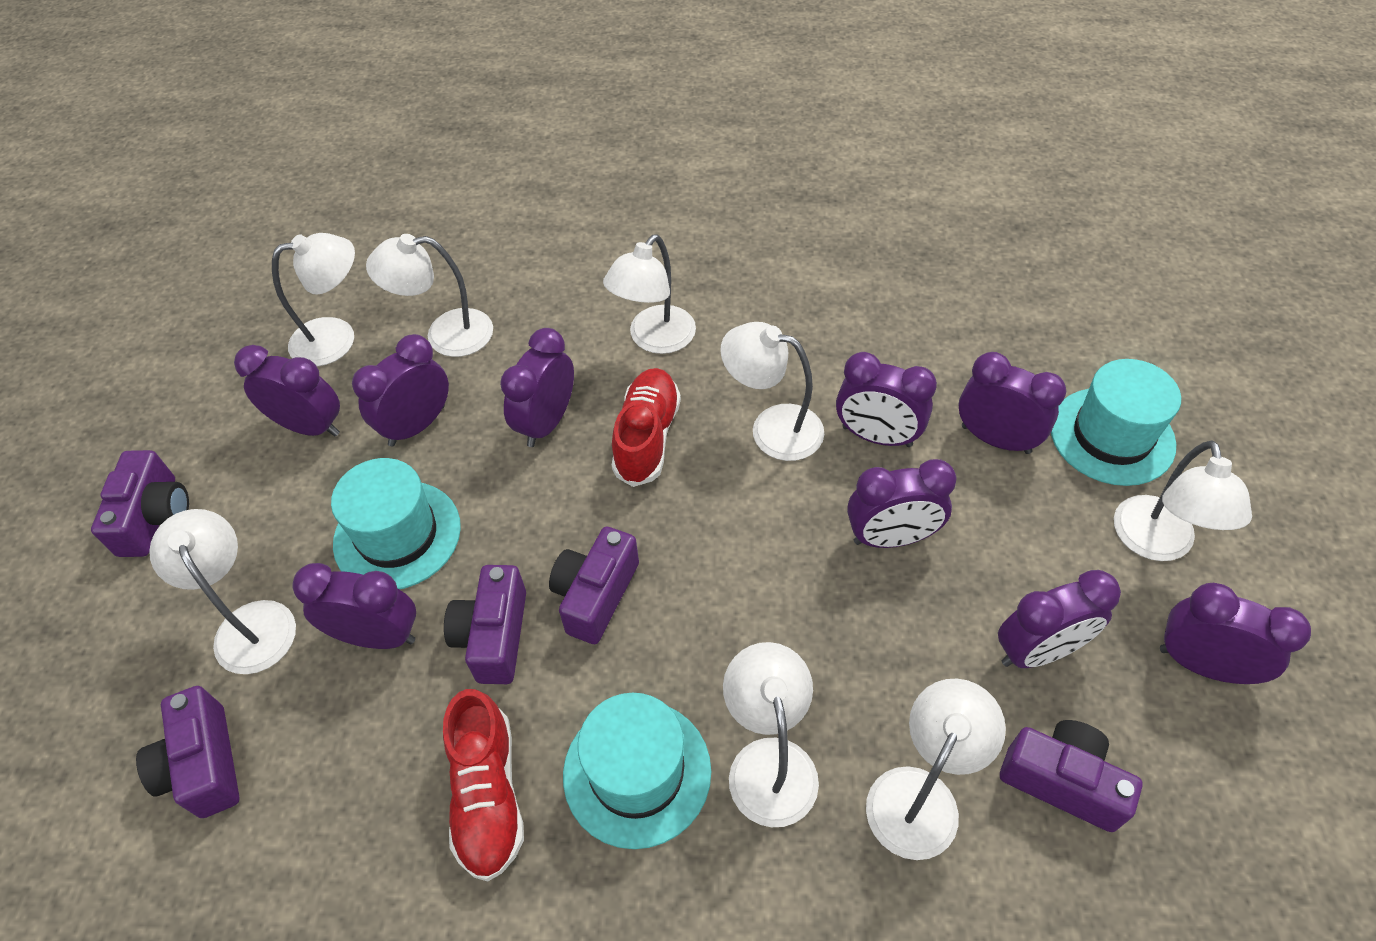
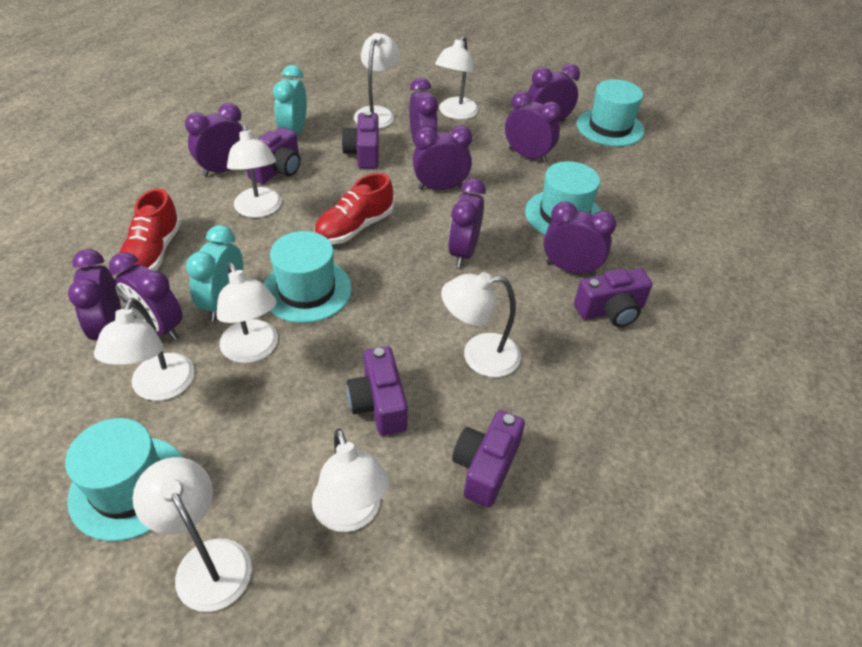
turquoise clock: 0 -> 2
turquoise hat: 3 -> 4

